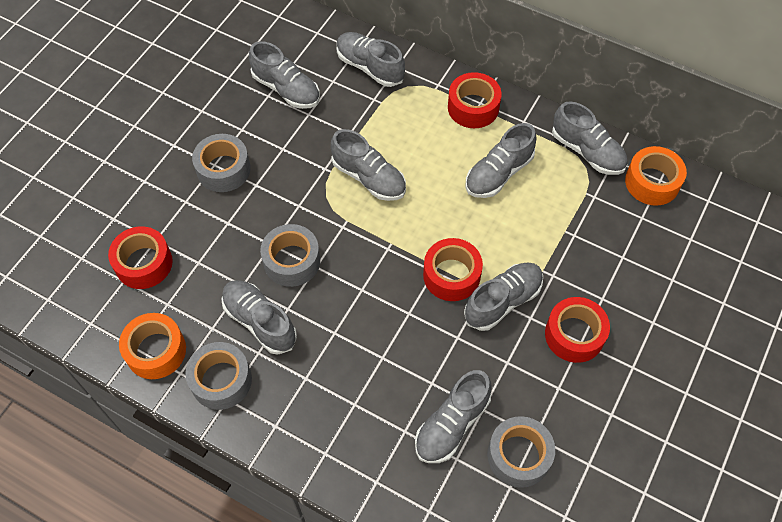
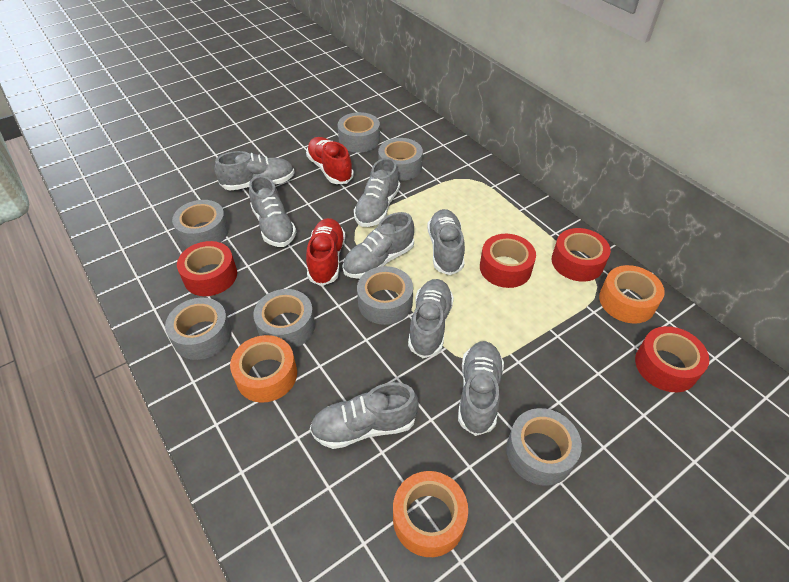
grey tape: 4 -> 7
orange tape: 2 -> 3
red shoe: 0 -> 2

